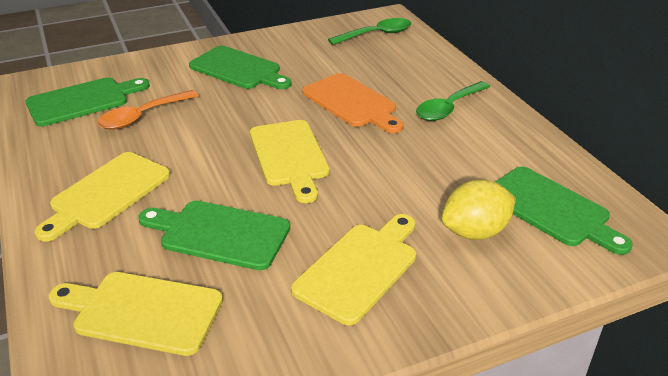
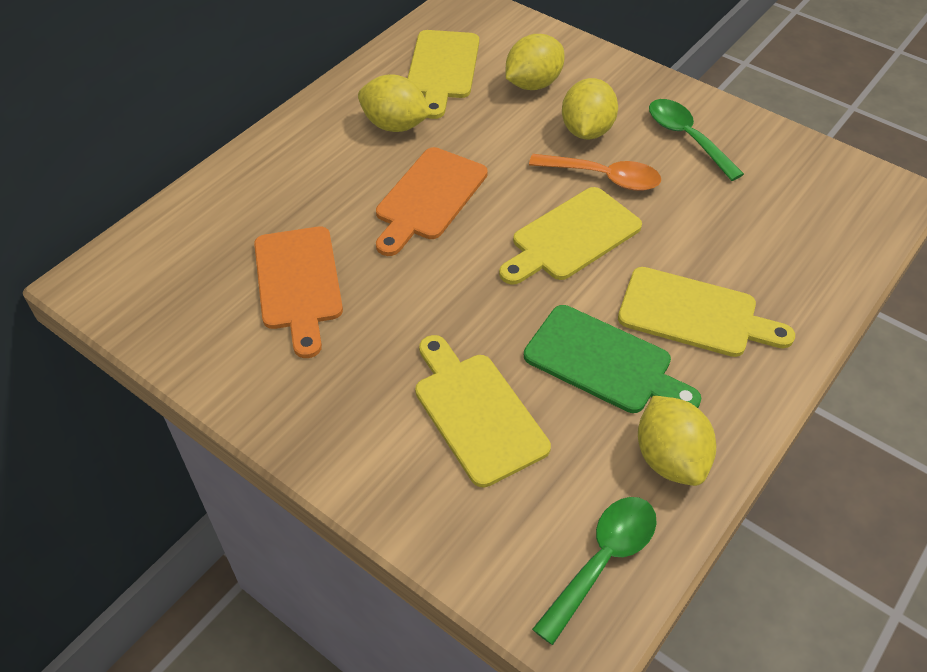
green cutting board: 4 -> 1
orange cutting board: 1 -> 2
yellow lemon: 1 -> 4

